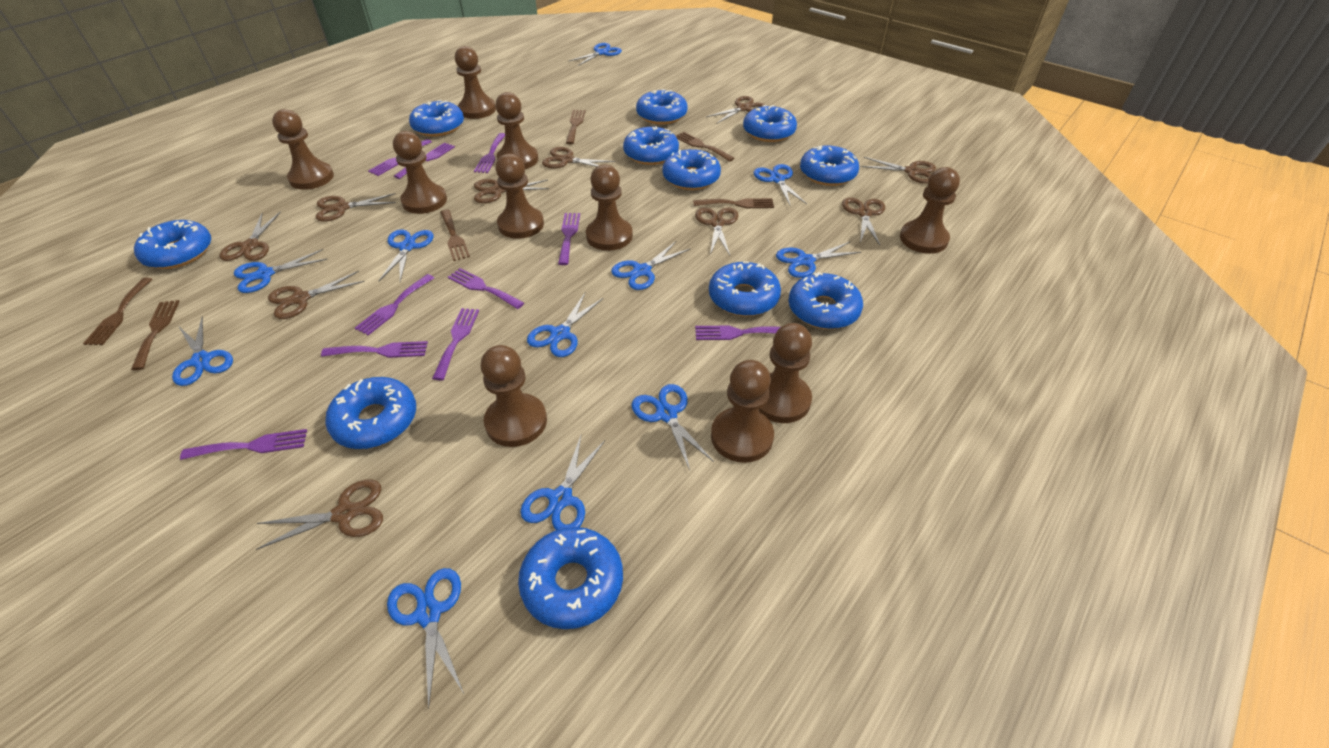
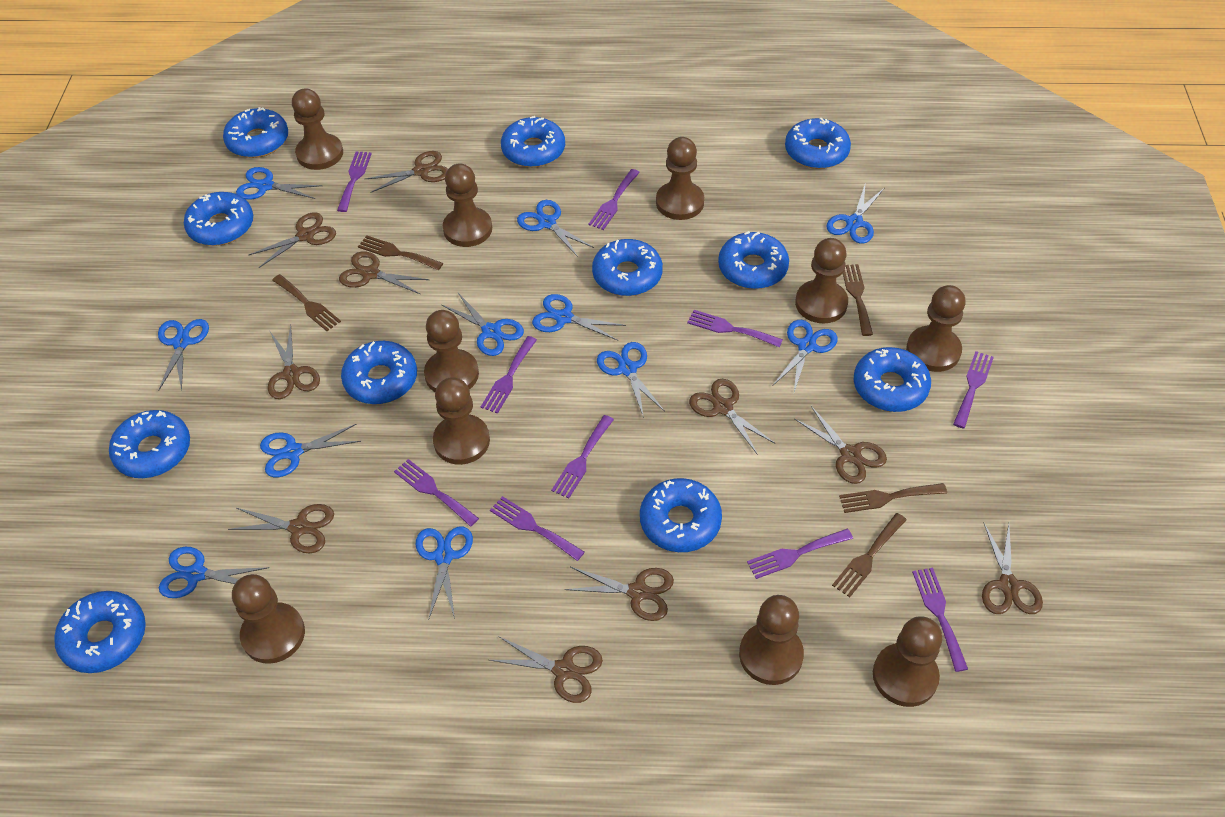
brown fork: 6 -> 5

